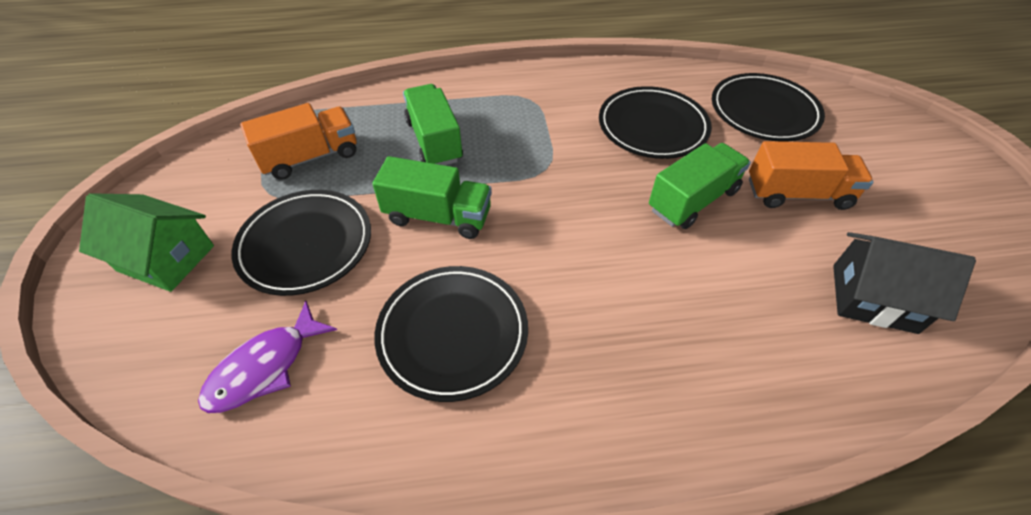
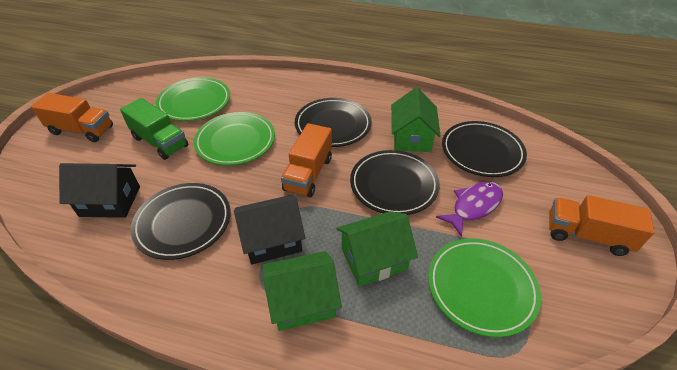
black house: 1 -> 2
green house: 1 -> 3
green plate: 0 -> 3
green truck: 3 -> 1
orange truck: 2 -> 3

